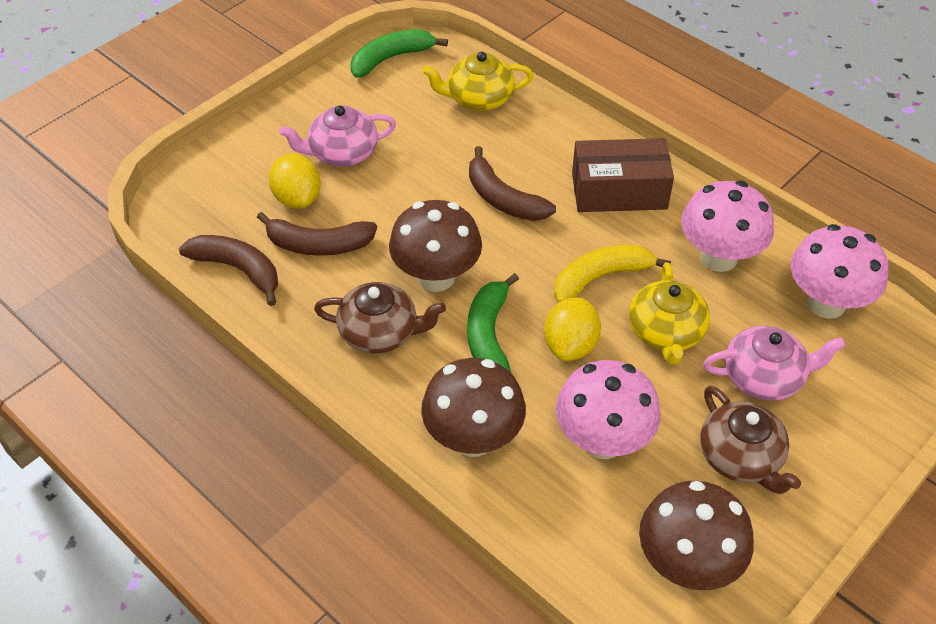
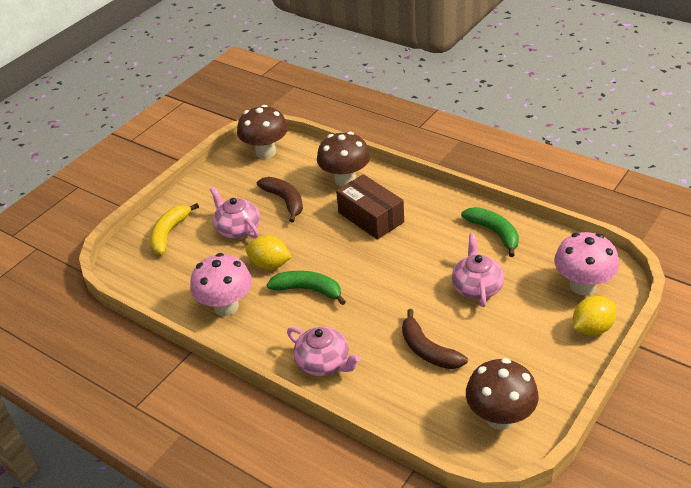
brown banana: 3 -> 2
brown teapot: 2 -> 0
pink mushroom: 3 -> 2
pink teapot: 2 -> 3
yellow teapot: 2 -> 0

